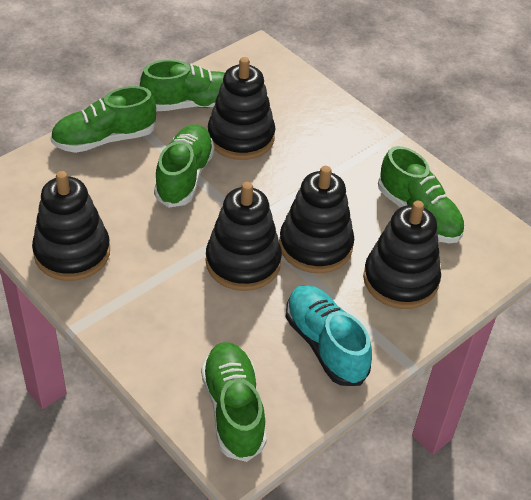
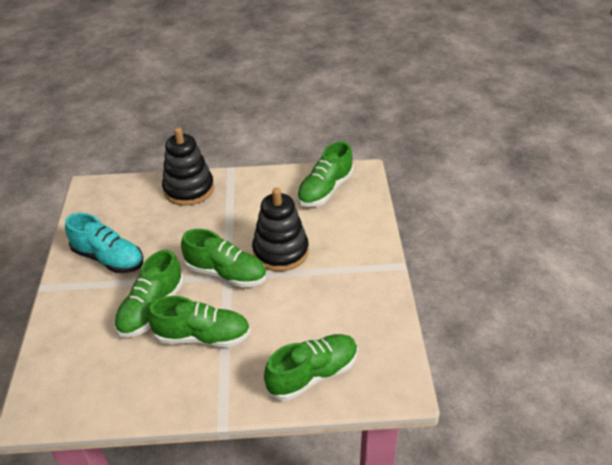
black stacking toy: 5 -> 2

